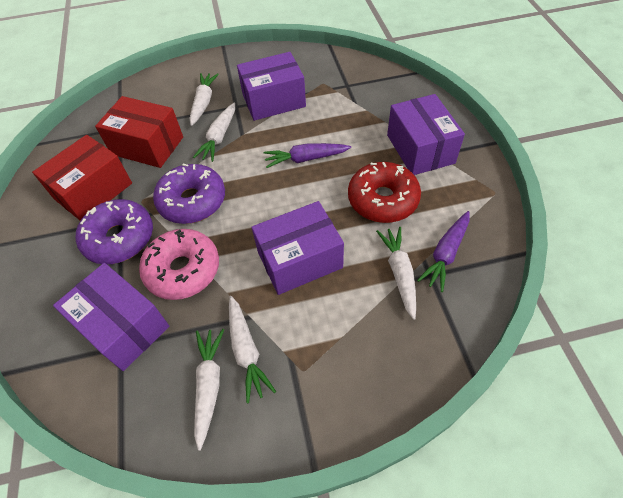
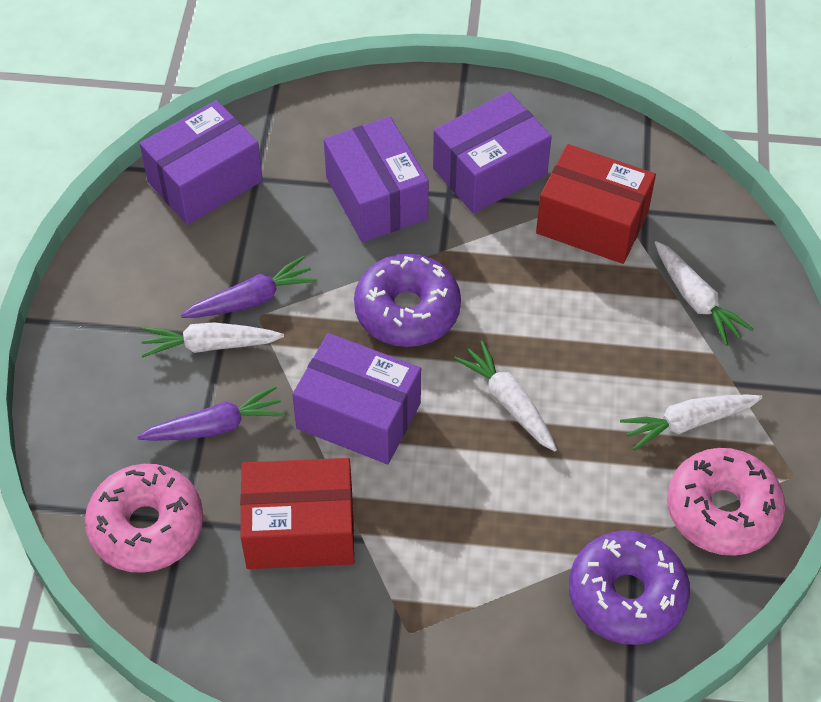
pink donut: 1 -> 2
red donut: 1 -> 0
white carrot: 5 -> 4

